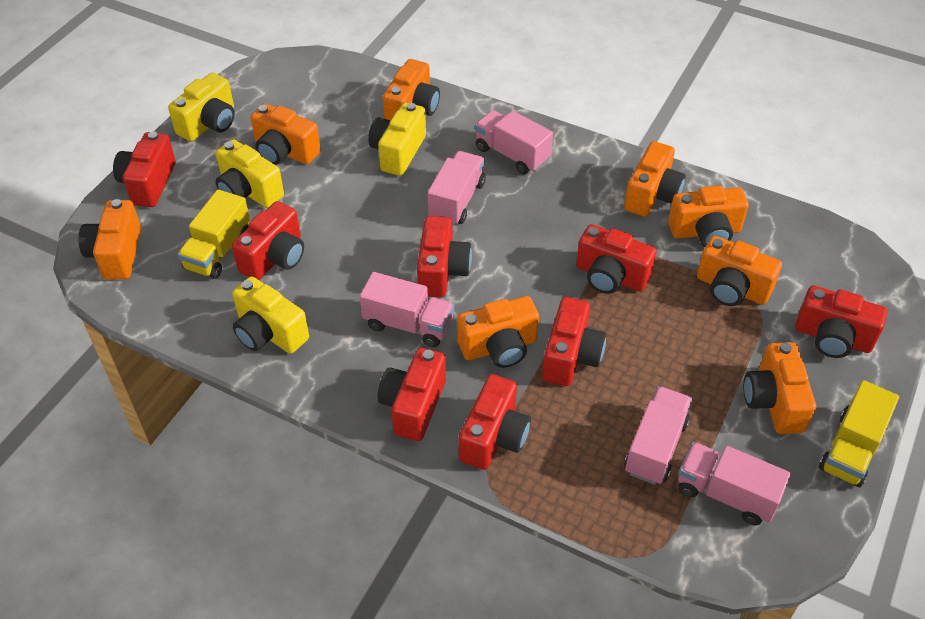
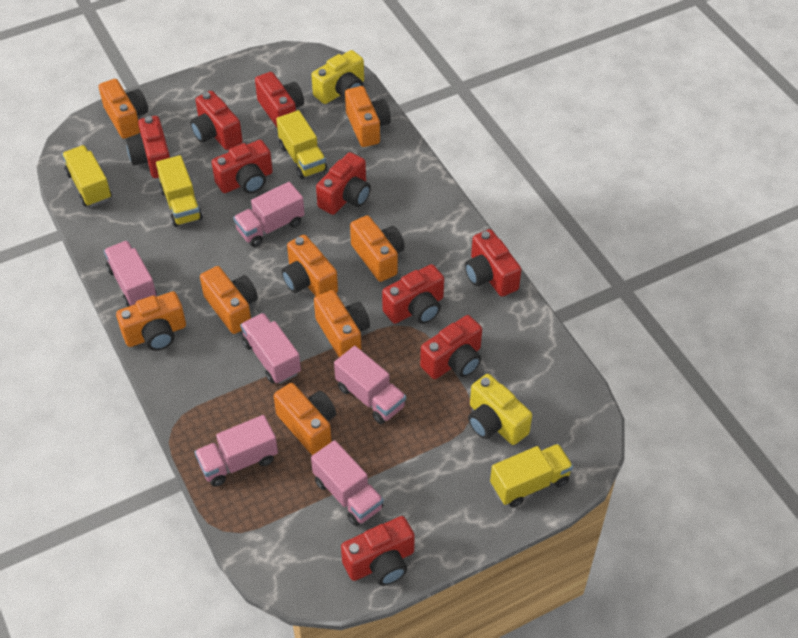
pink truck: 5 -> 6
red camera: 8 -> 9
yellow camera: 4 -> 2
yellow truck: 2 -> 4

